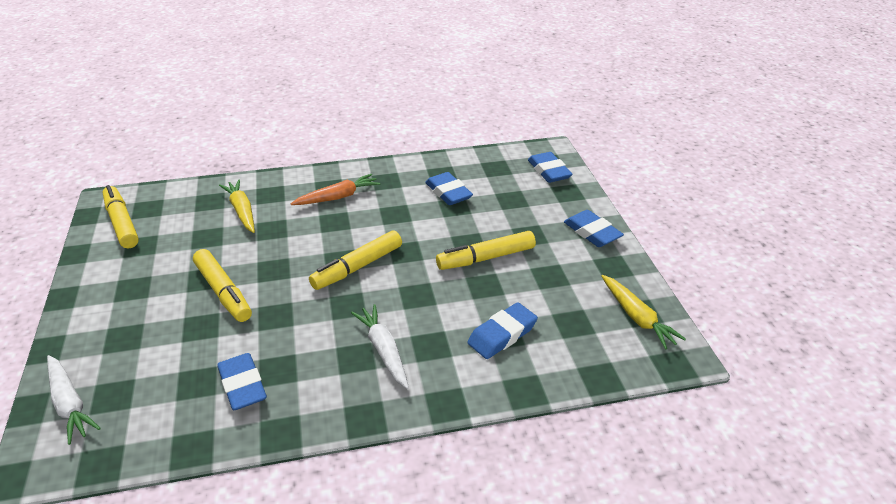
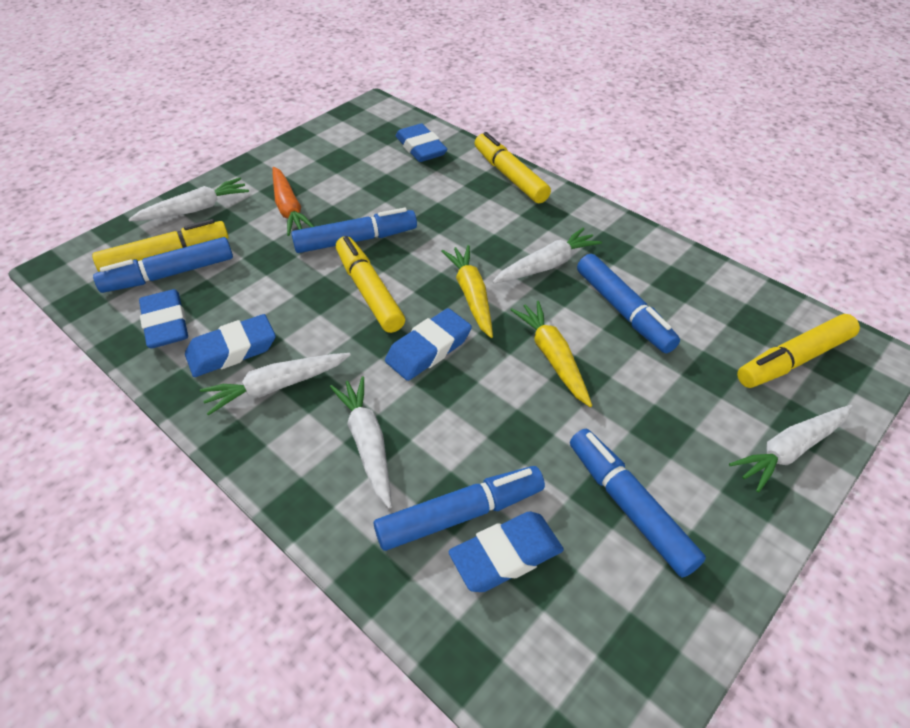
blue marker: 0 -> 5
white carrot: 2 -> 5

